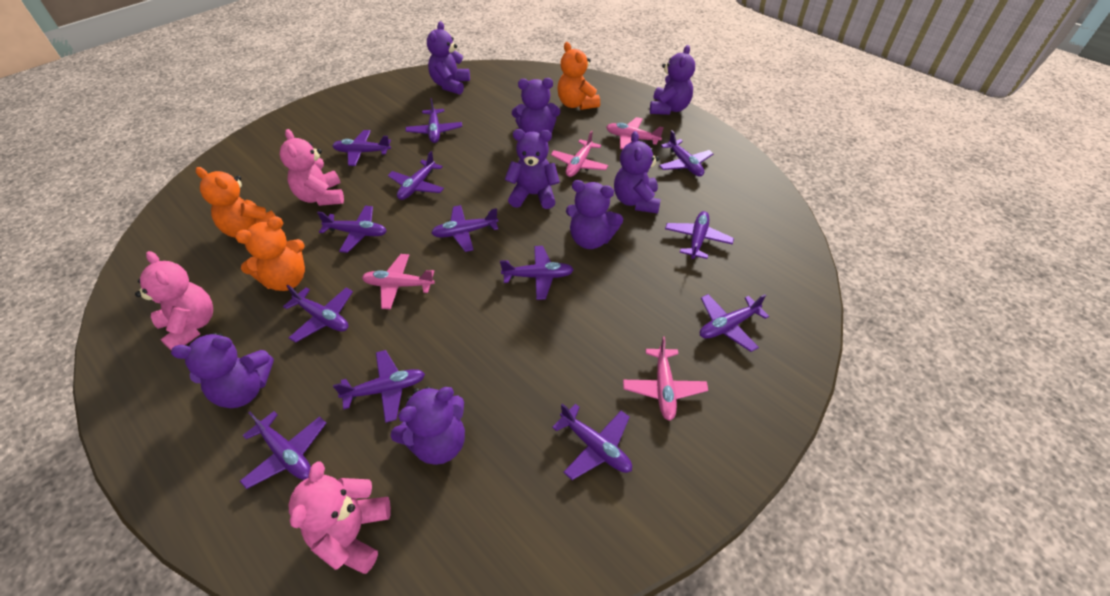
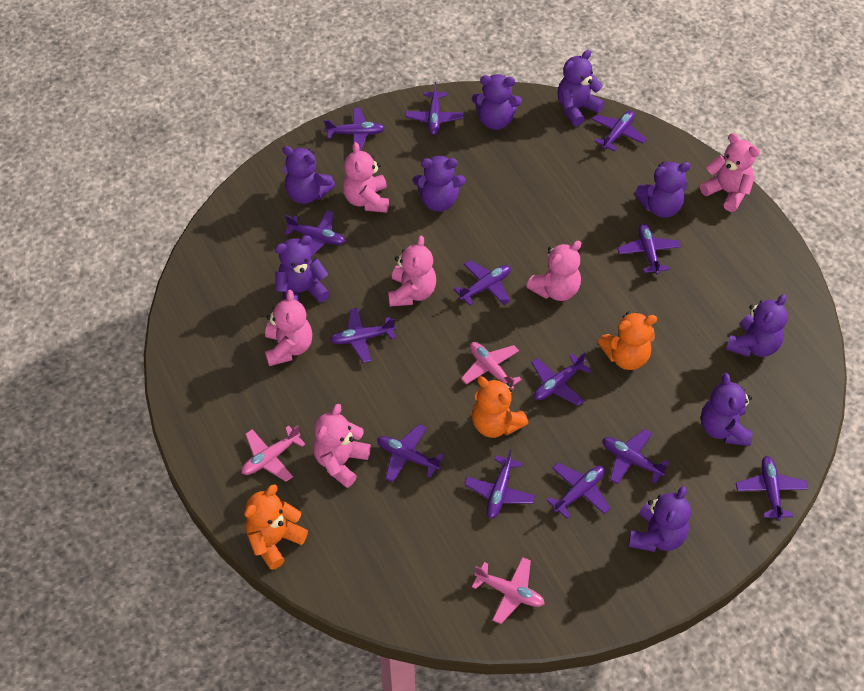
pink plane: 4 -> 3
pink teddy bear: 3 -> 6
purple teddy bear: 8 -> 9

